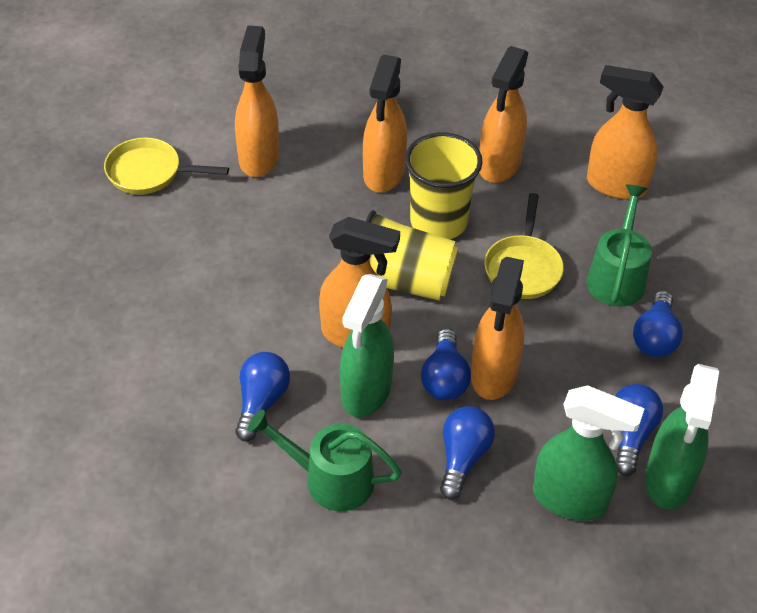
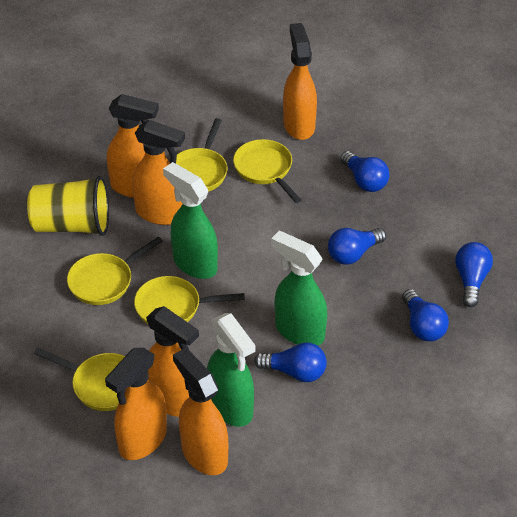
green watering can: 2 -> 0
yellow cup: 2 -> 1
yellow pan: 2 -> 5

